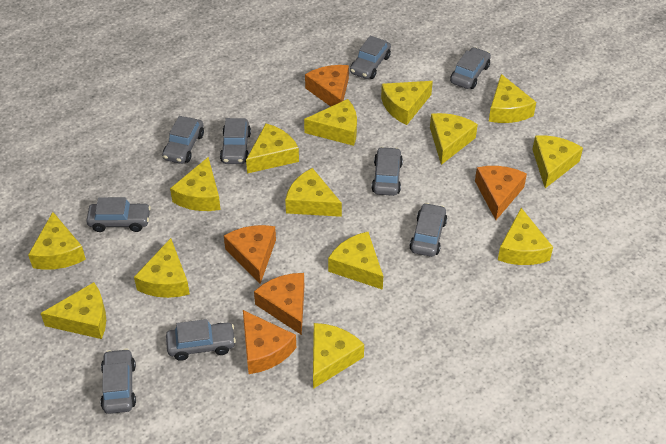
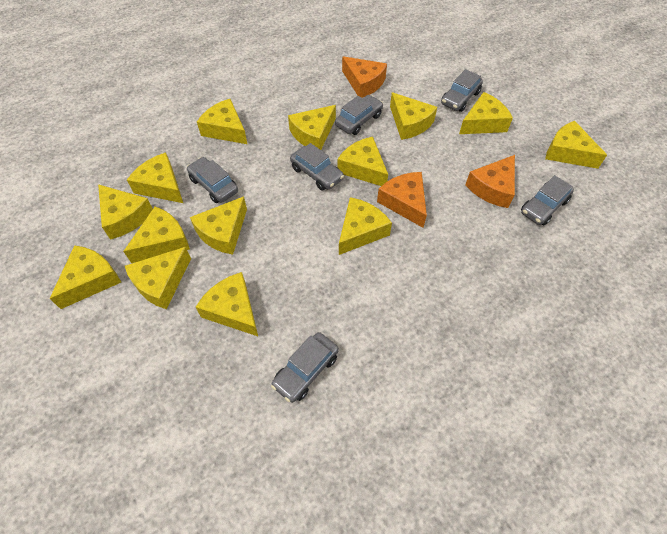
grey car: 9 -> 6
orange cheese: 5 -> 3

